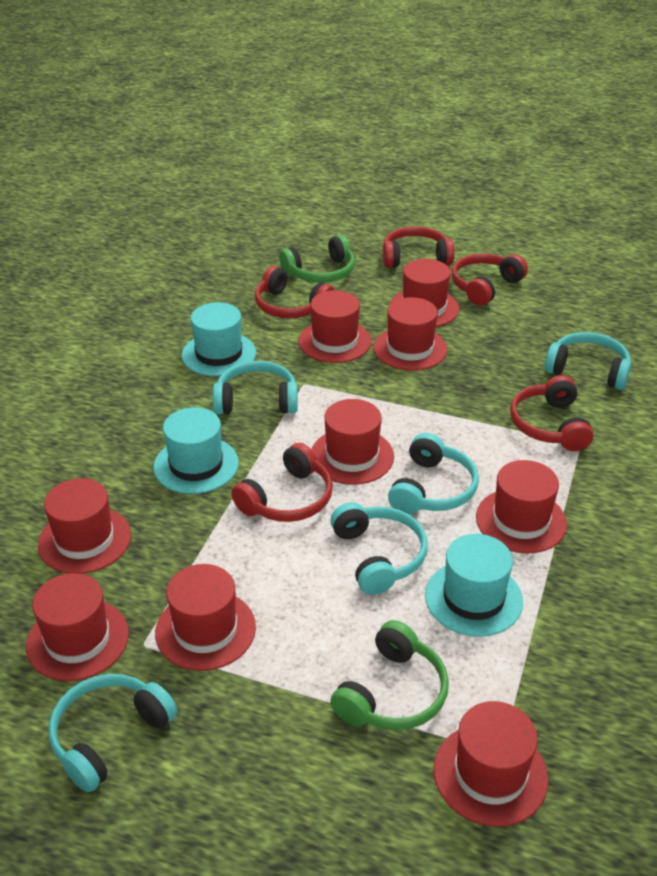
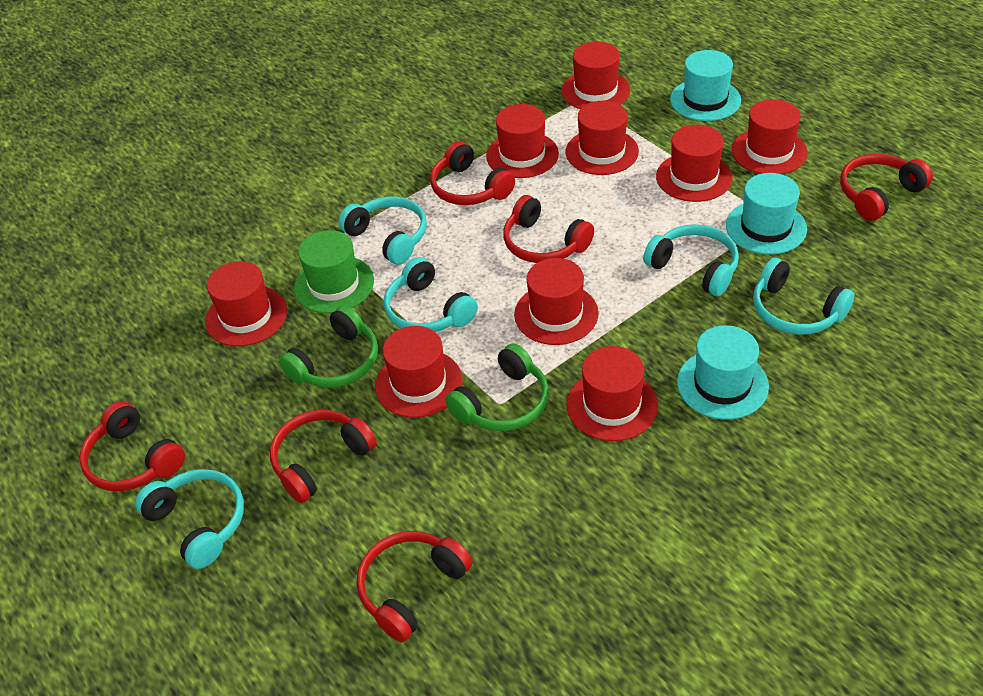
green hat: 0 -> 1
red headphones: 5 -> 6

